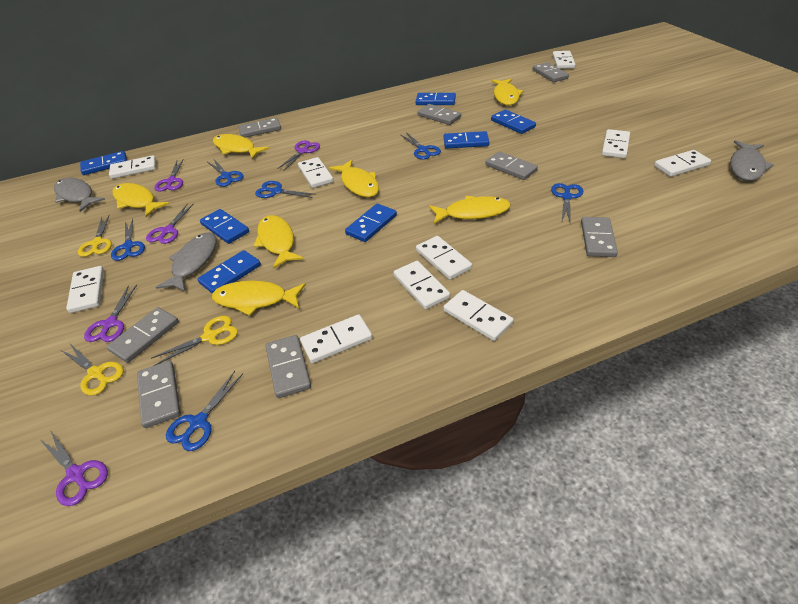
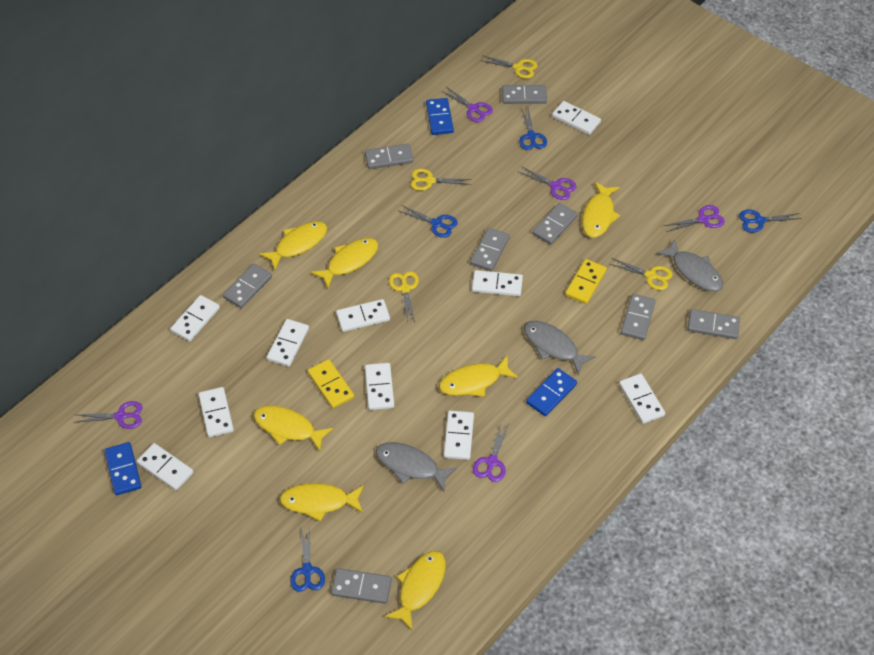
blue domino: 7 -> 3
blue scissors: 6 -> 4
yellow domino: 0 -> 2
yellow scissors: 3 -> 4

